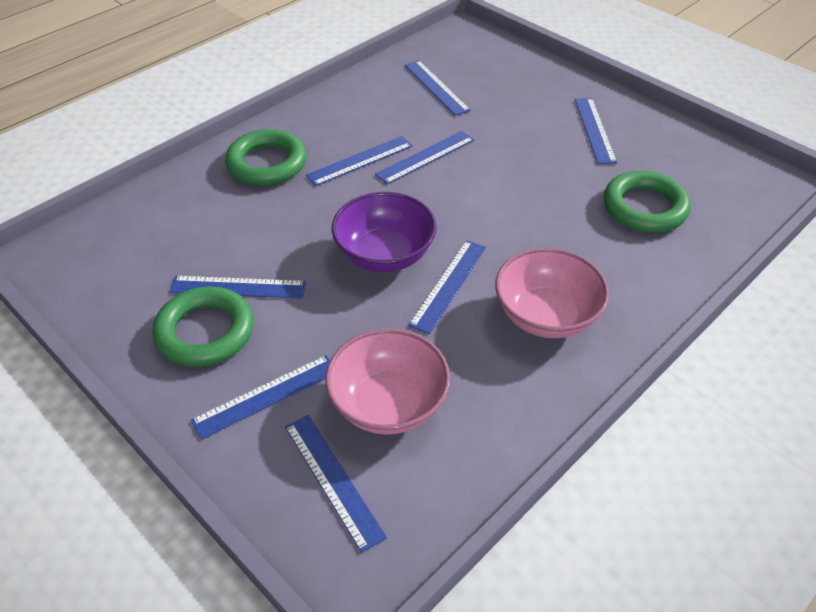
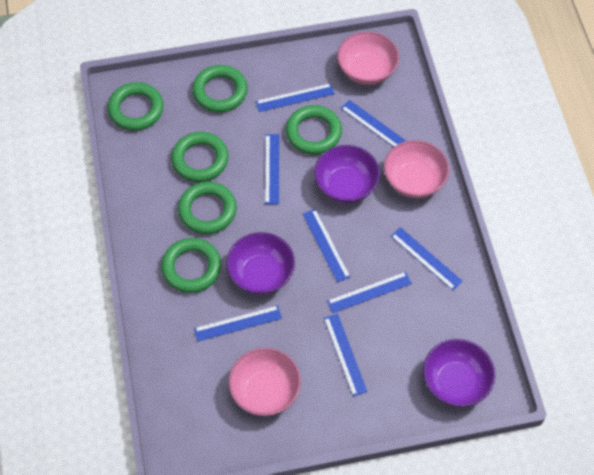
green ring: 3 -> 6
pink bowl: 2 -> 3
purple bowl: 1 -> 3

